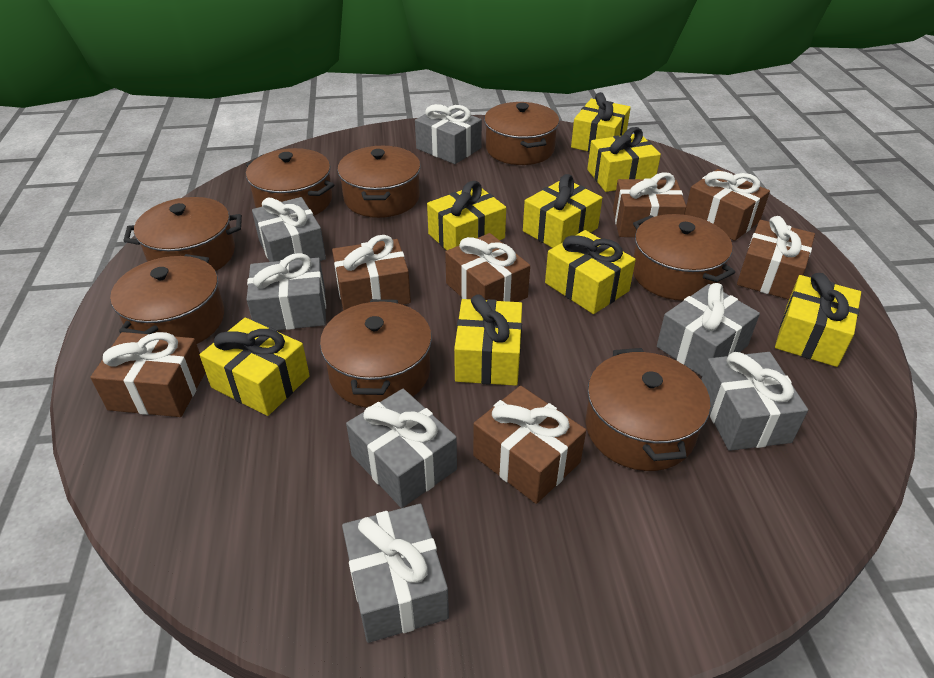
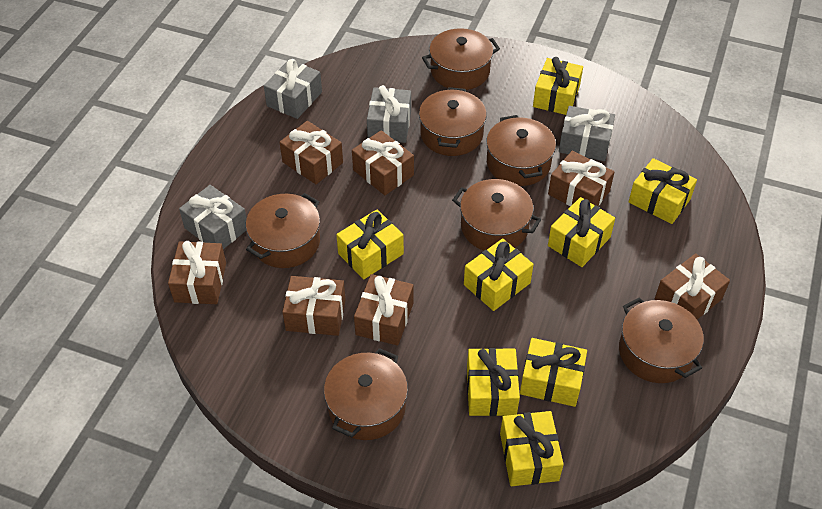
brown pot: 8 -> 7
grey gift: 7 -> 4

